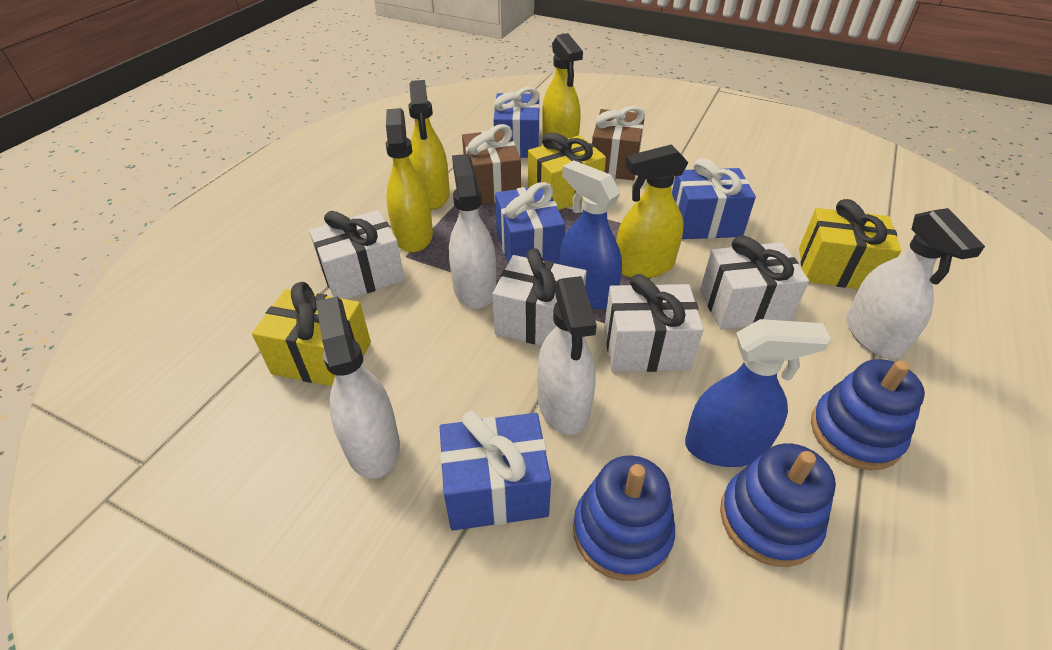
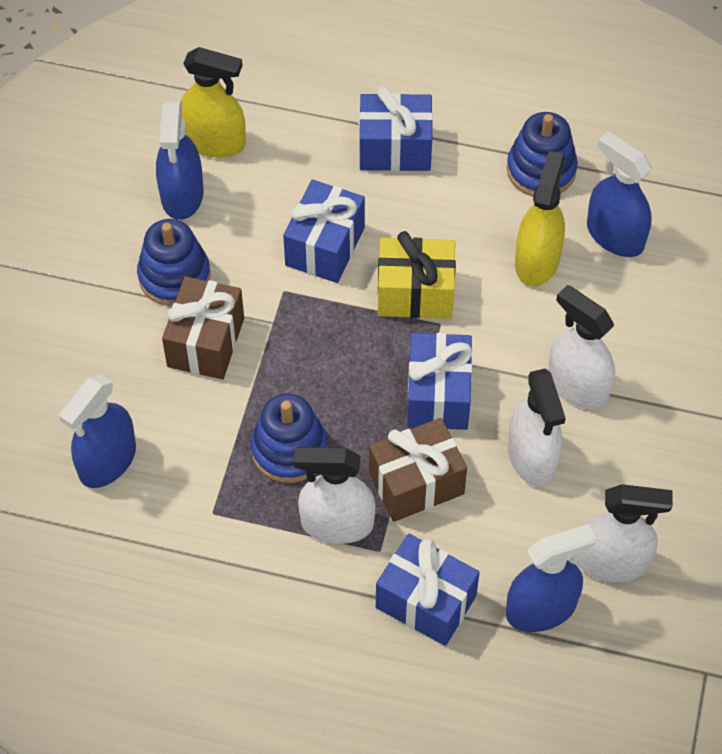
blue spray bottle: 2 -> 4
white gift: 4 -> 0
yellow gift: 3 -> 1
yellow spray bottle: 4 -> 2

